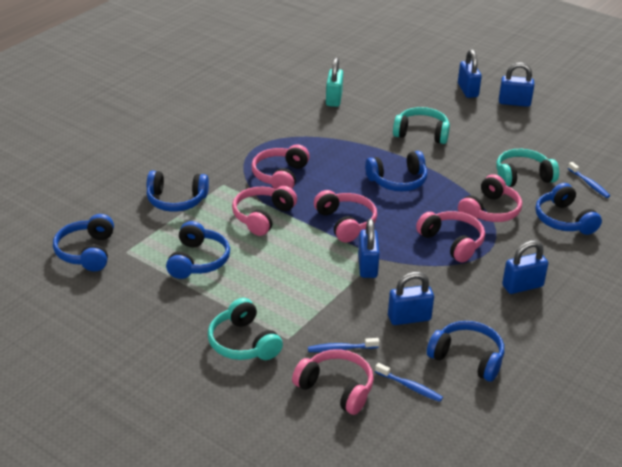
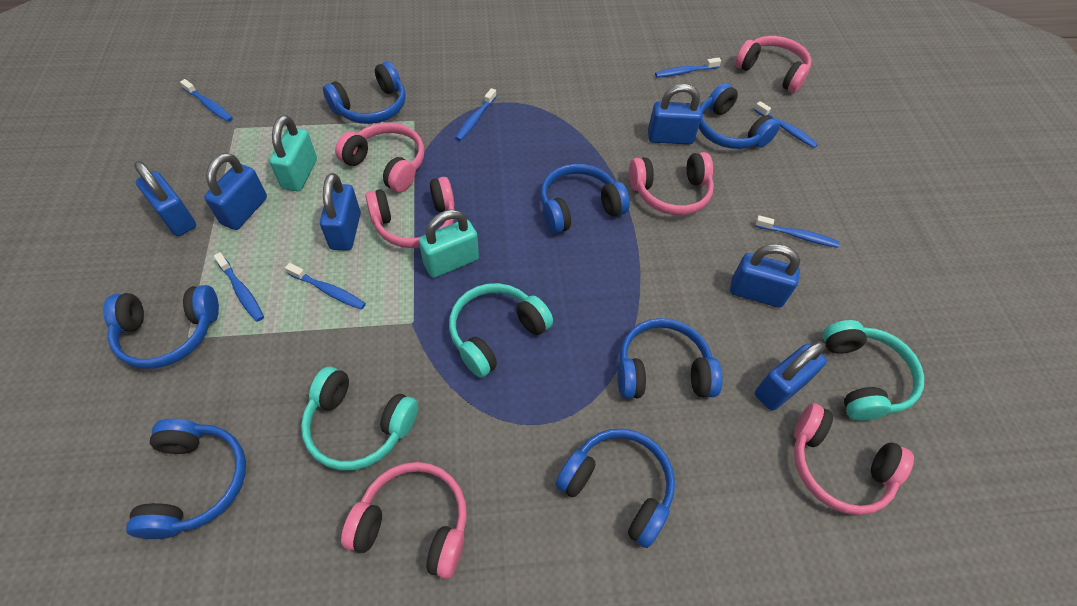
blue headphones: 6 -> 7
blue padlock: 5 -> 6
blue toothbrush: 3 -> 7
turquoise padlock: 1 -> 2

